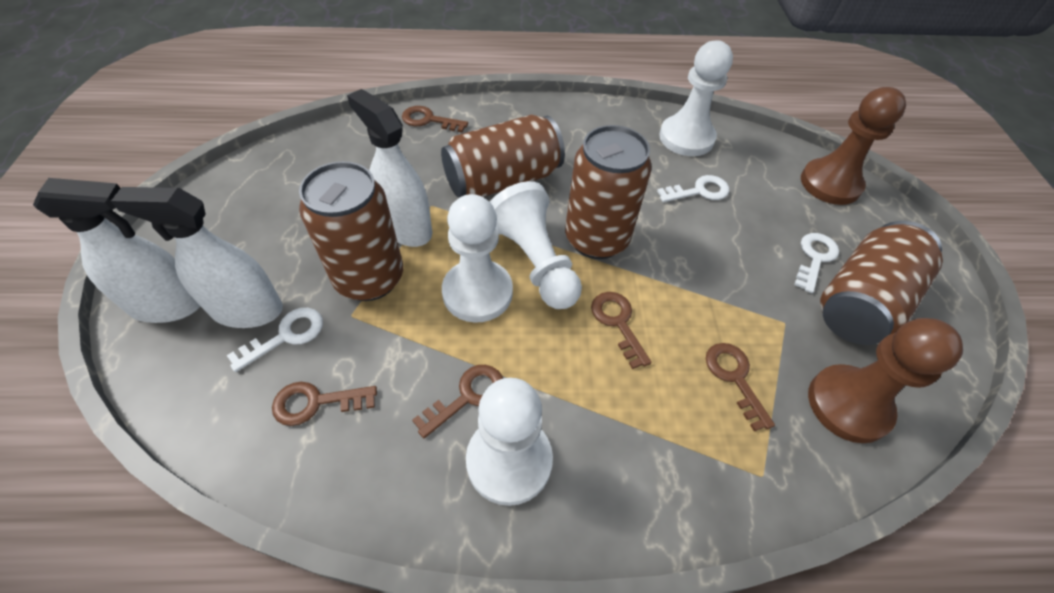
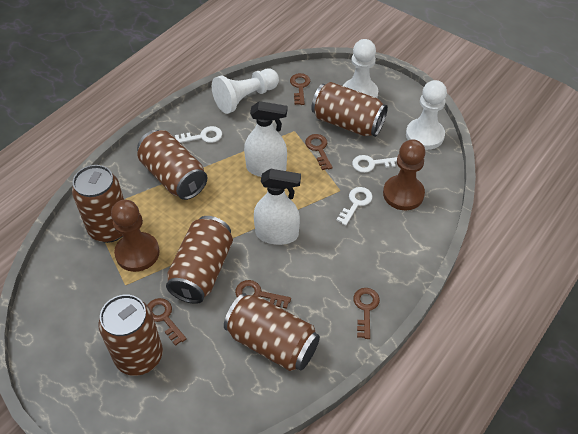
brown can: 4 -> 6
white pawn: 4 -> 3
white spray bottle: 3 -> 2

